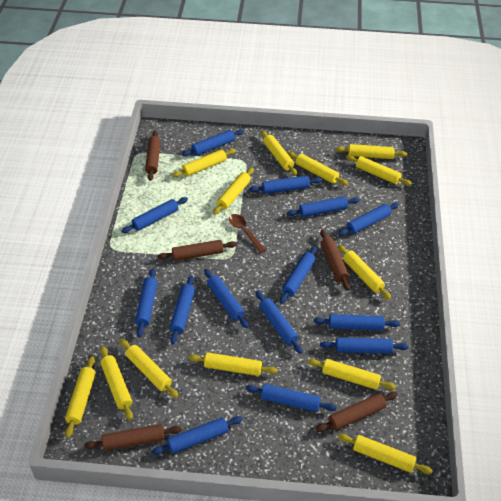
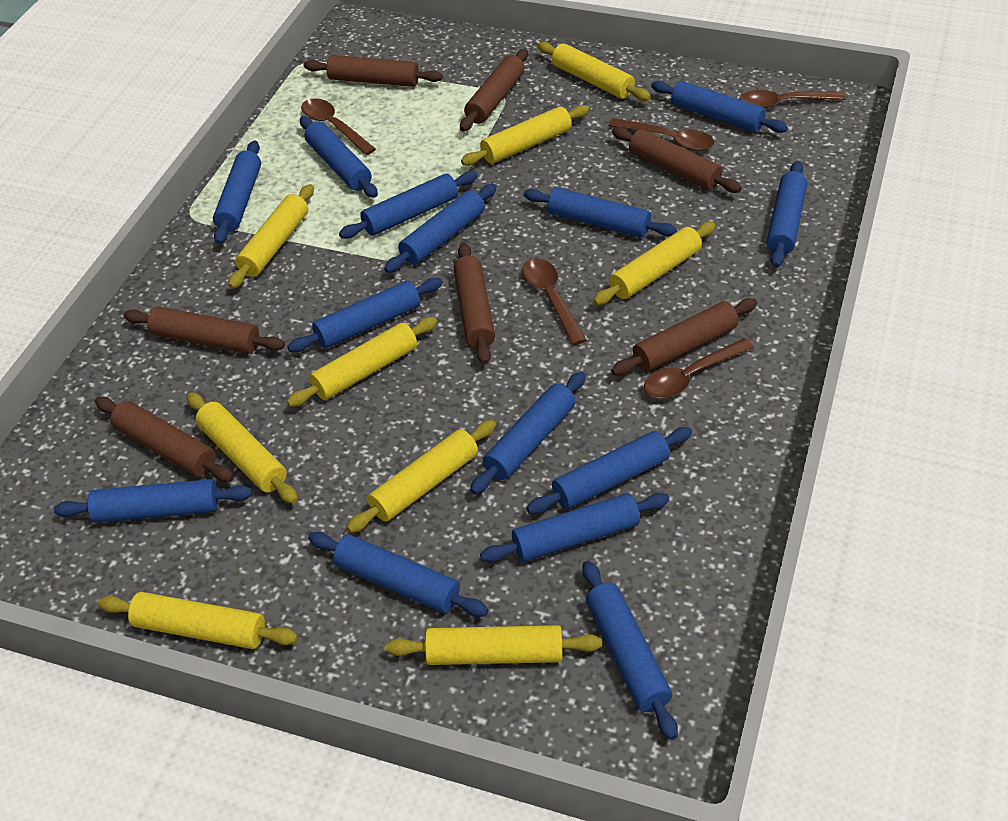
brown rolling pin: 5 -> 7
brown spoon: 1 -> 5
yellow rolling pin: 13 -> 9

